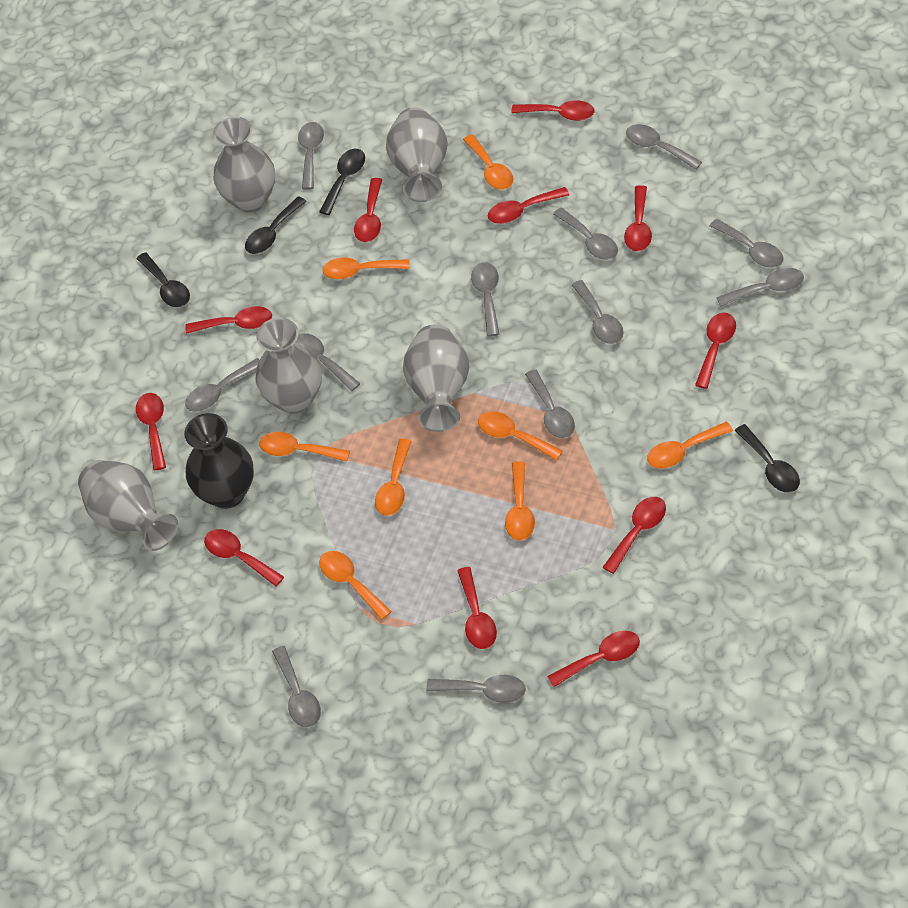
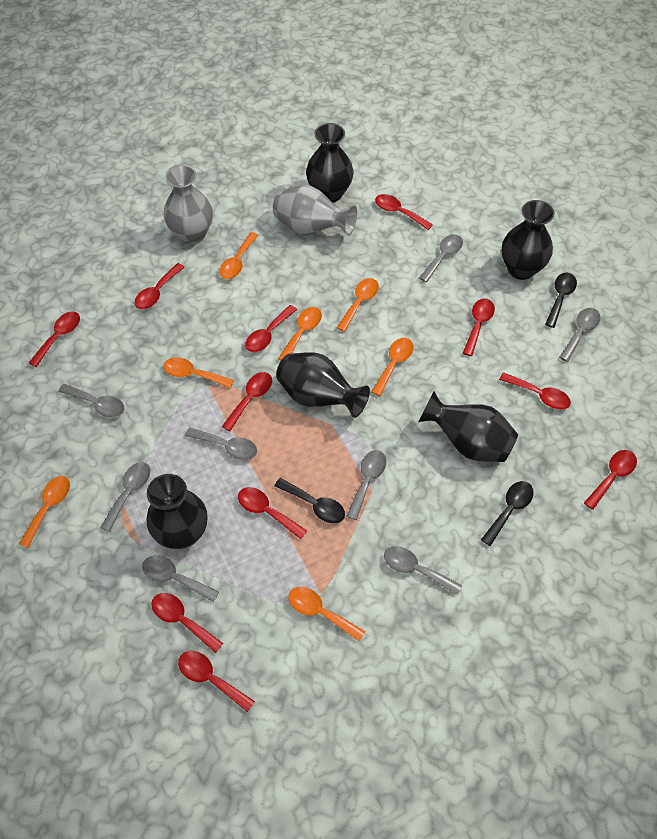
black spoon: 4 -> 3
black vase: 1 -> 5
grey spoon: 12 -> 8
grey vase: 5 -> 2
orange spoon: 8 -> 7

